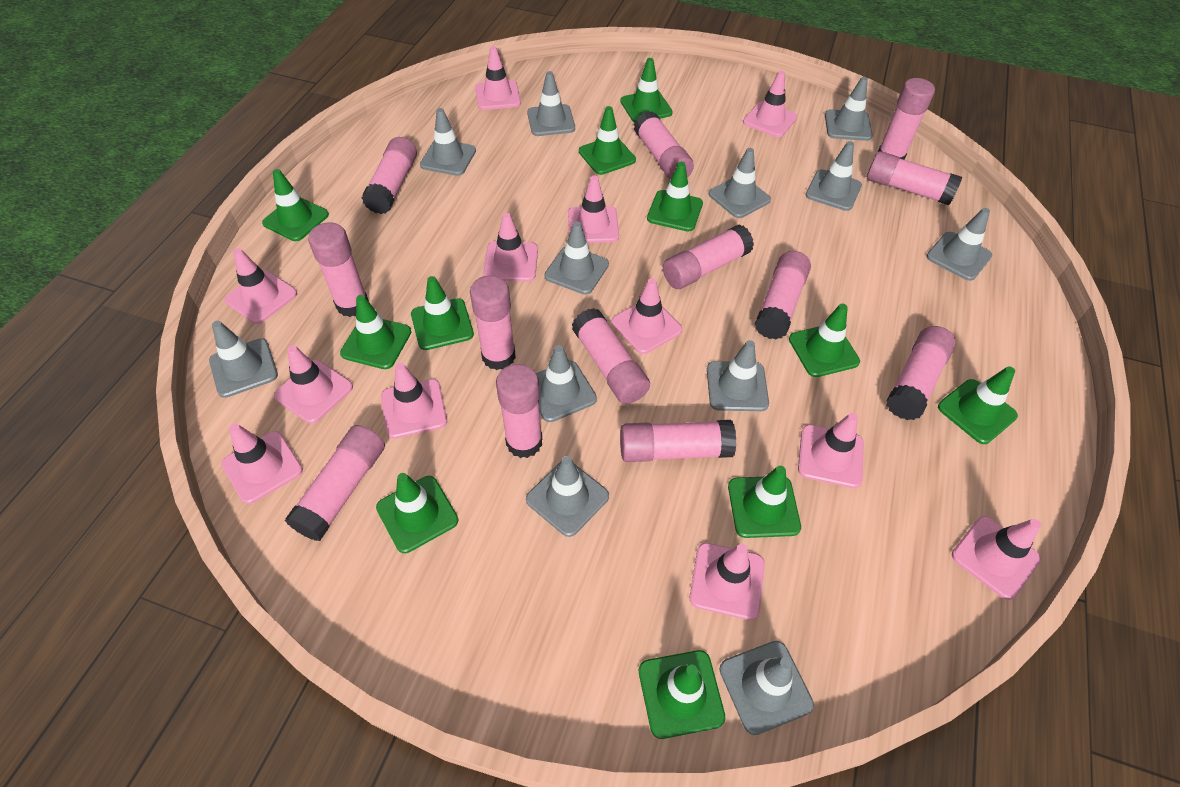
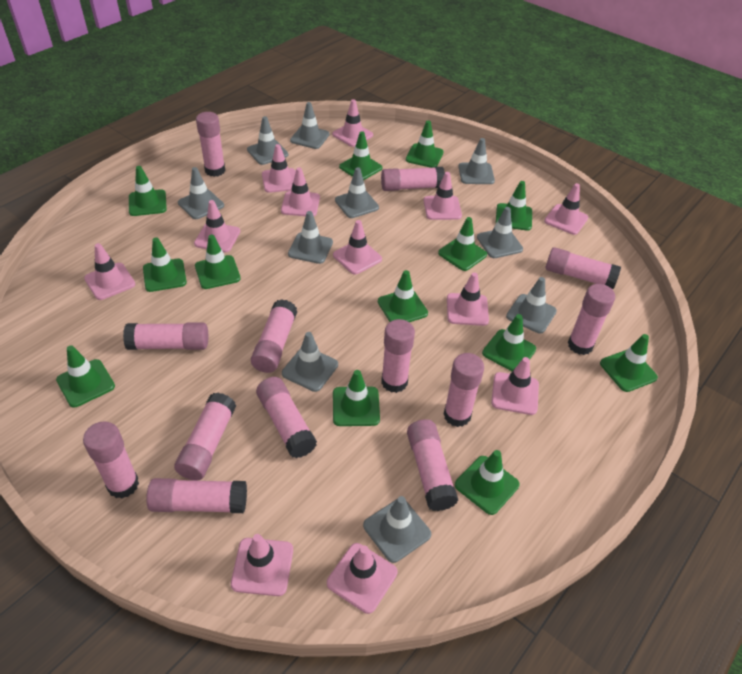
green traffic cone: 11 -> 13
grey traffic cone: 12 -> 10

